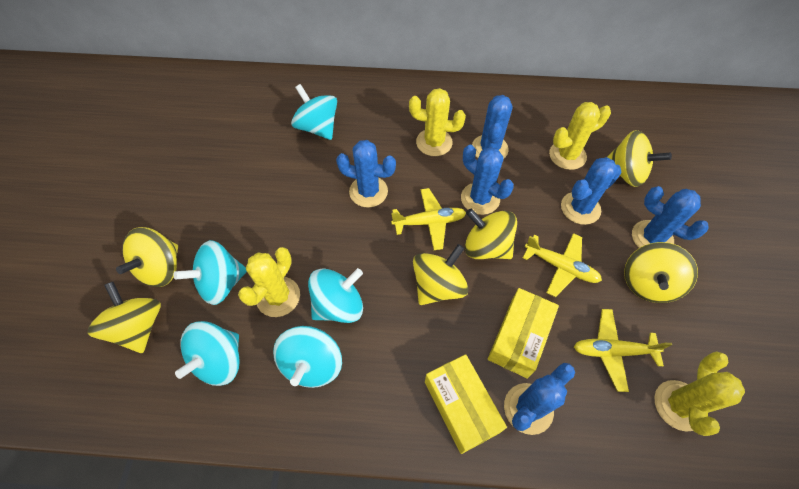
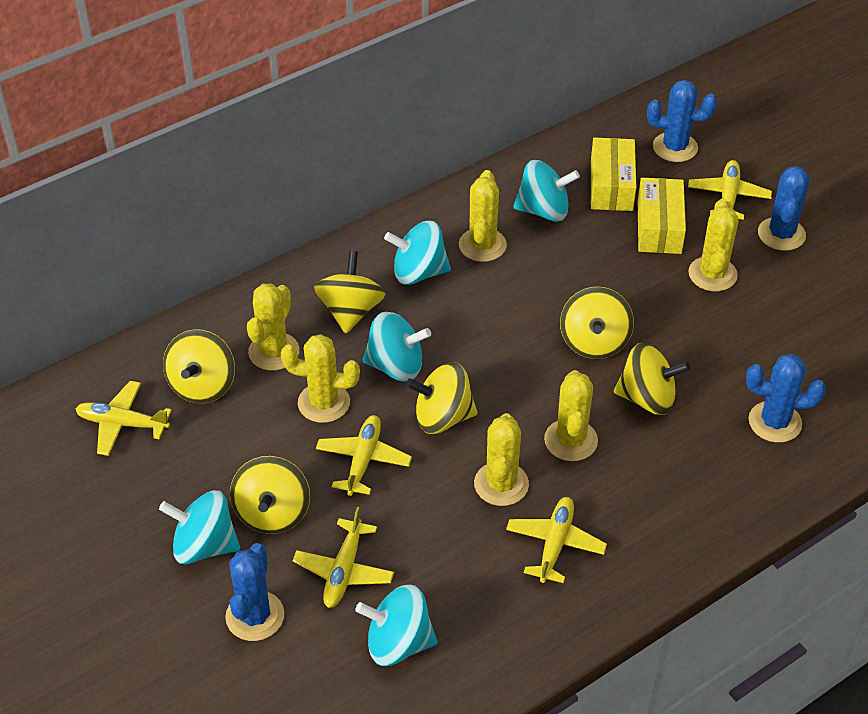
blue cactus: 6 -> 4
yellow cactus: 4 -> 6
yellow plane: 3 -> 5

